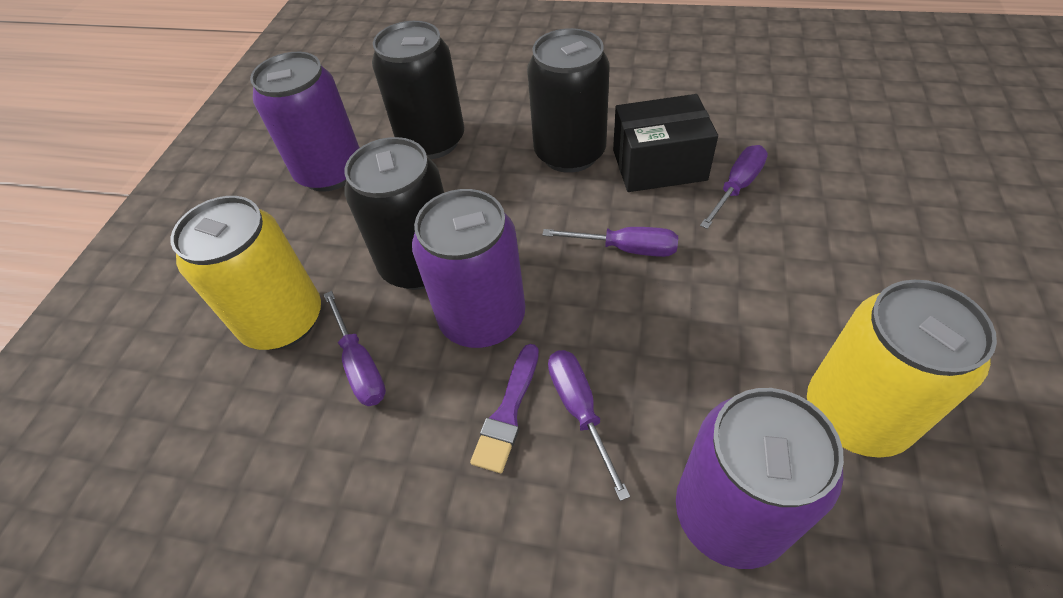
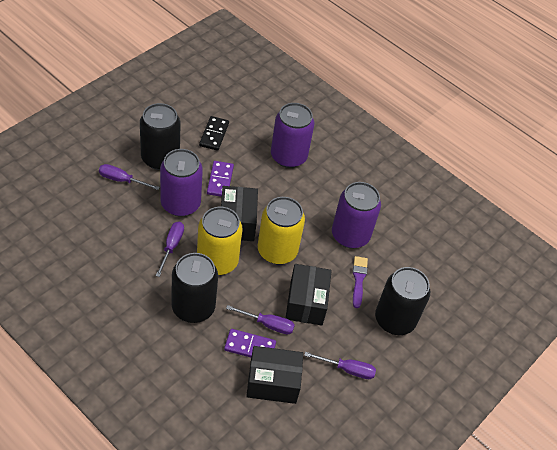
black box: 1 -> 3
black domino: 0 -> 1
purple domino: 0 -> 2

